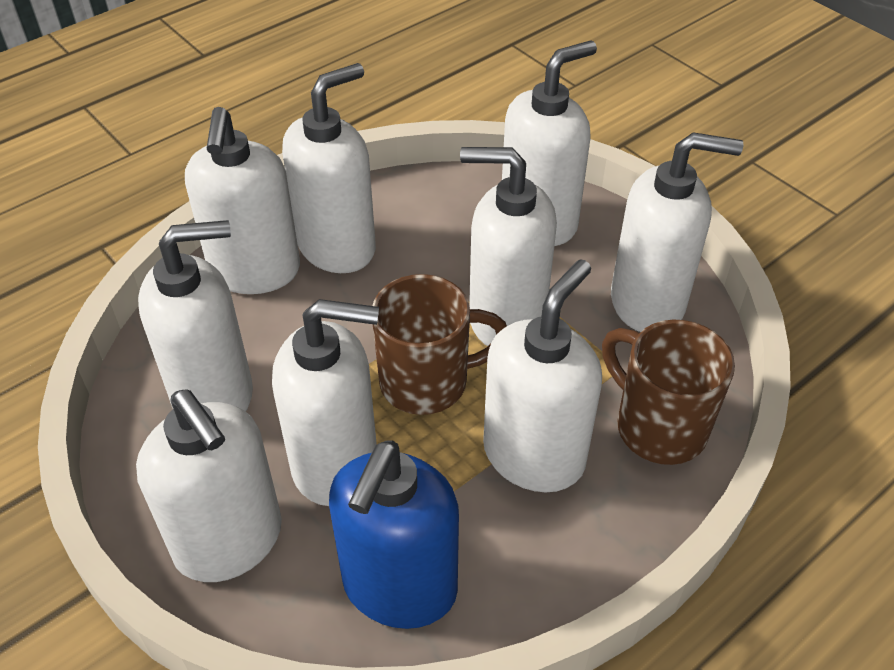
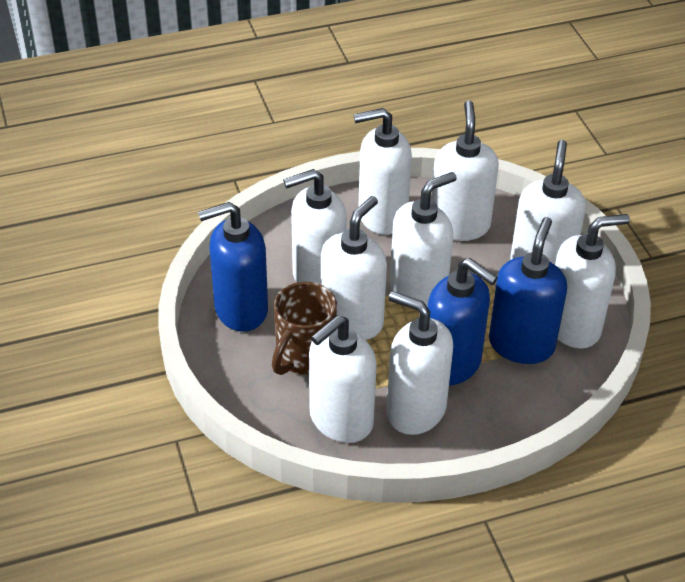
blue soap dispenser: 1 -> 3
brown mug: 2 -> 1

